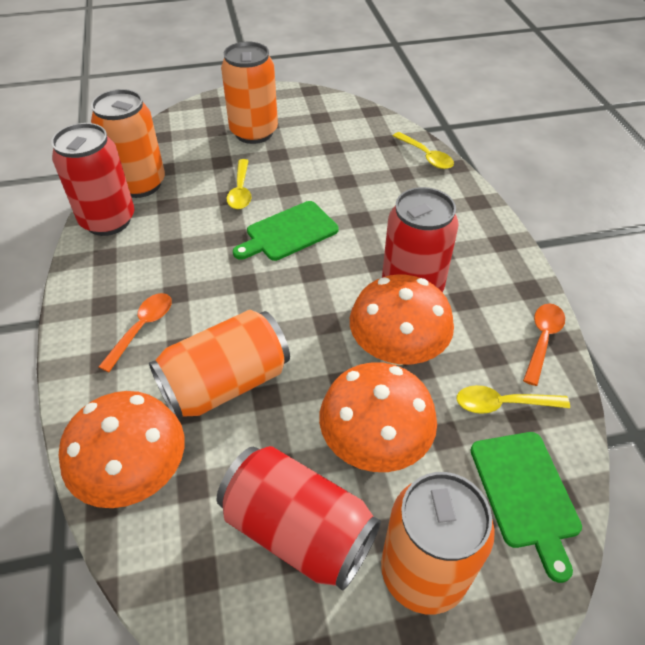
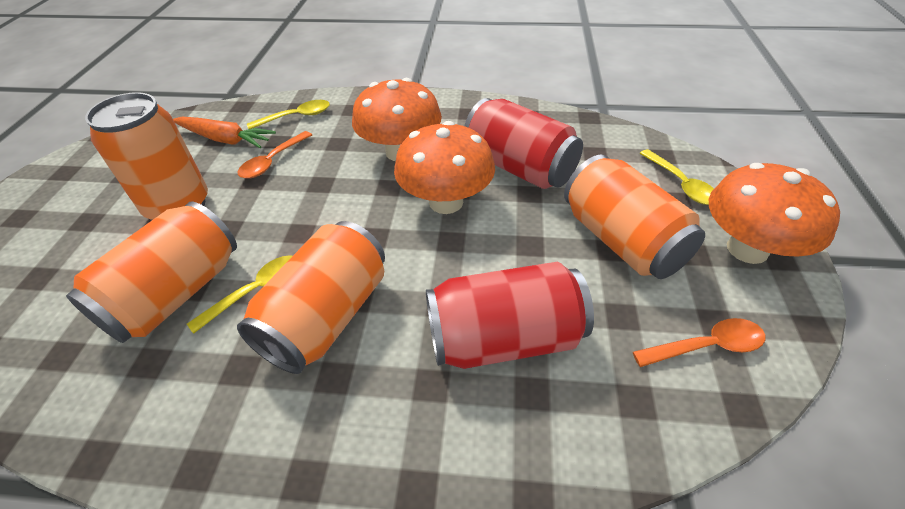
green cutting board: 2 -> 0
orange carrot: 0 -> 1
red can: 3 -> 2

